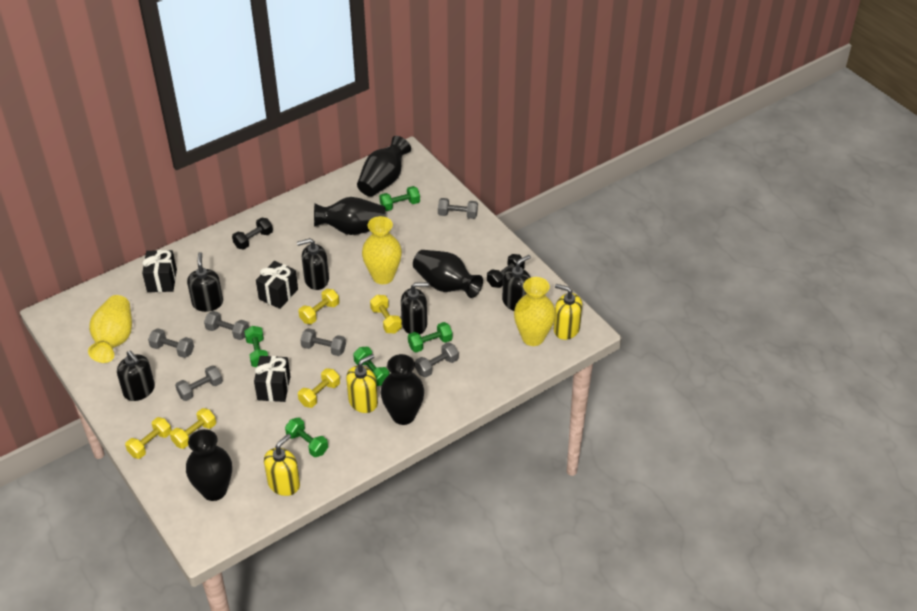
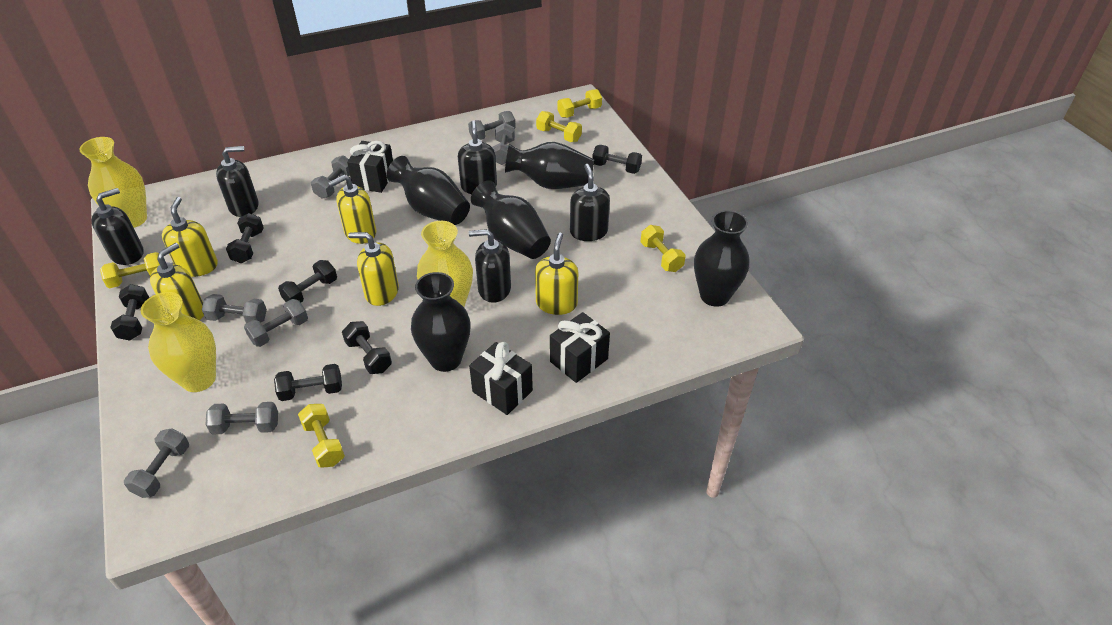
black dumbbell: 2 -> 6
green dumbbell: 5 -> 0
grey dumbbell: 6 -> 7
yellow soap dispenser: 3 -> 5

